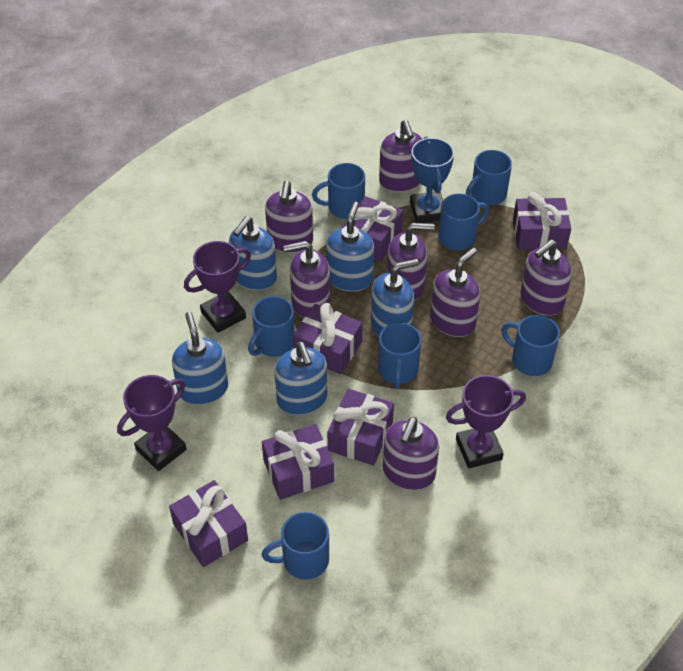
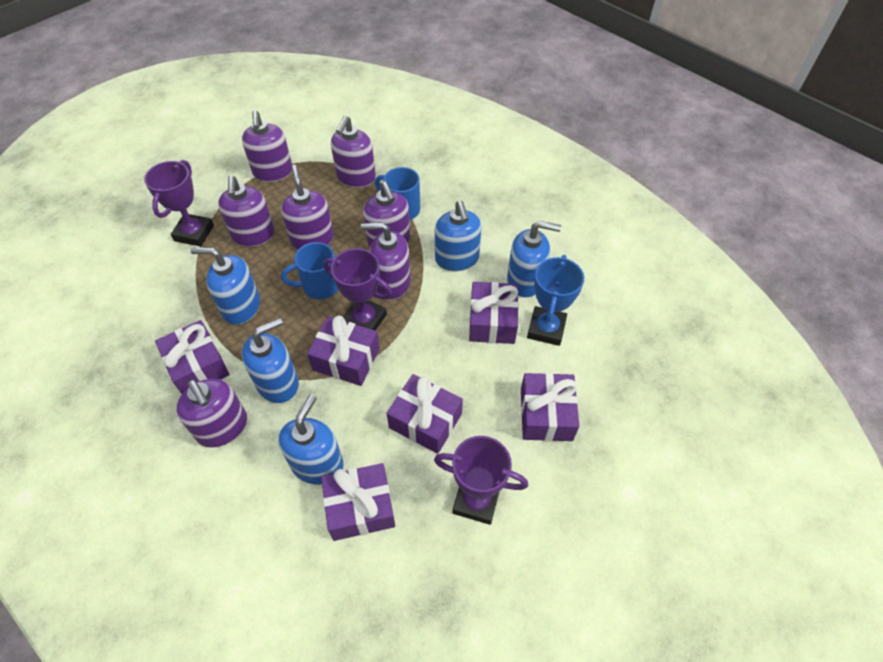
blue mug: 7 -> 2

